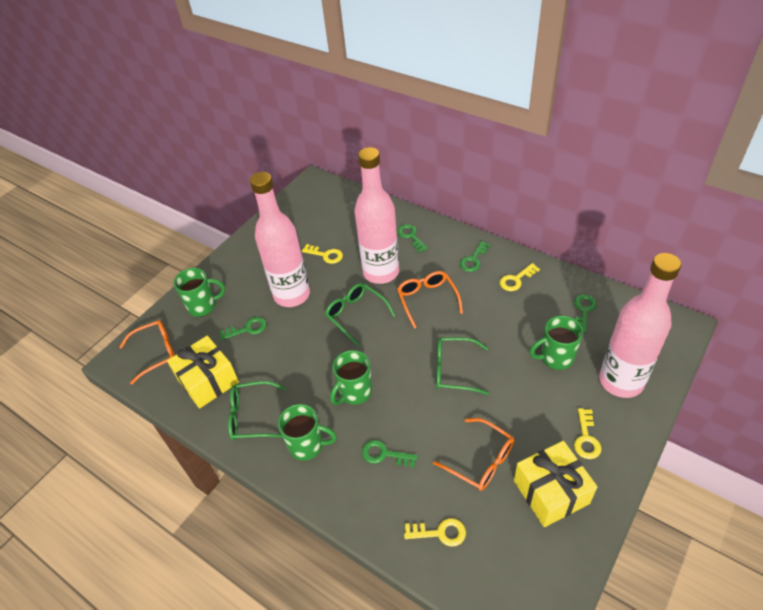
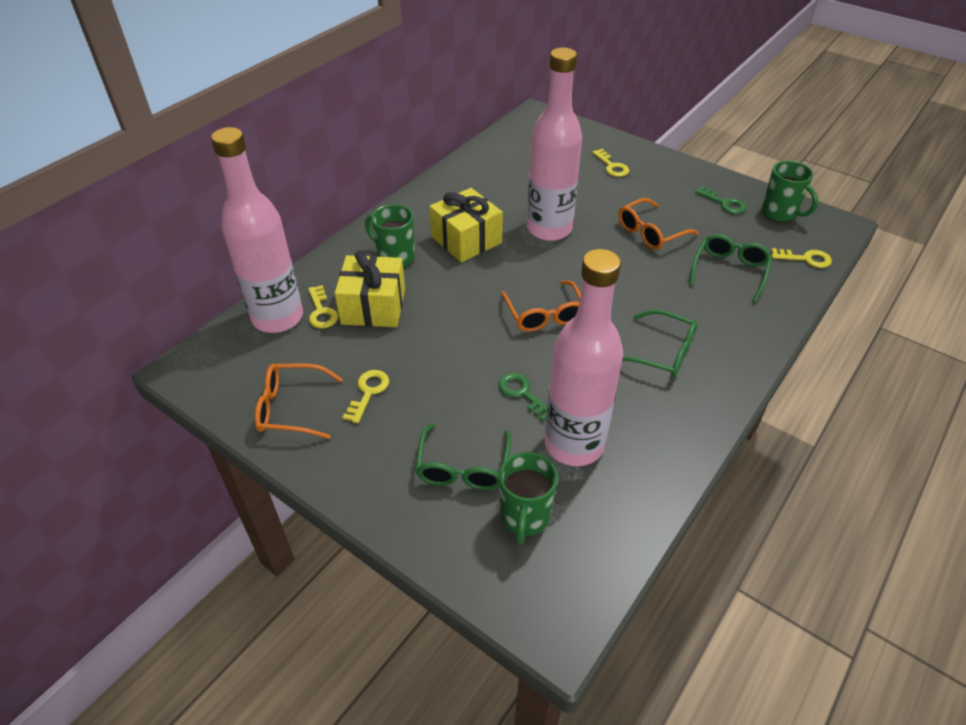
green key: 5 -> 2
green mug: 4 -> 3

